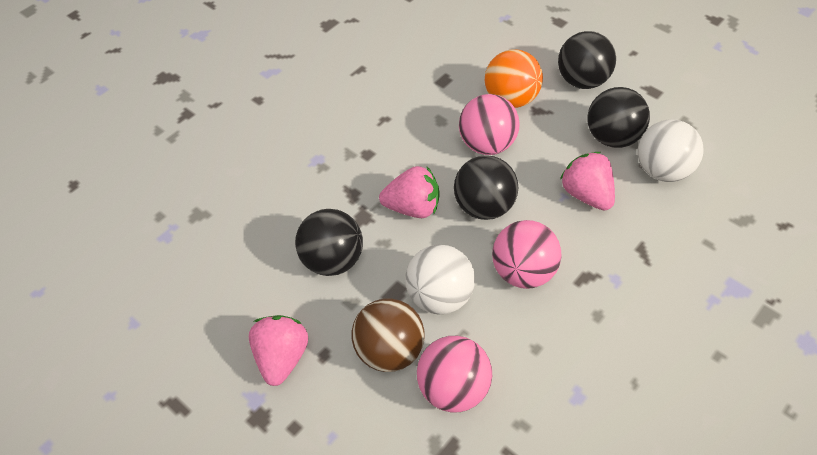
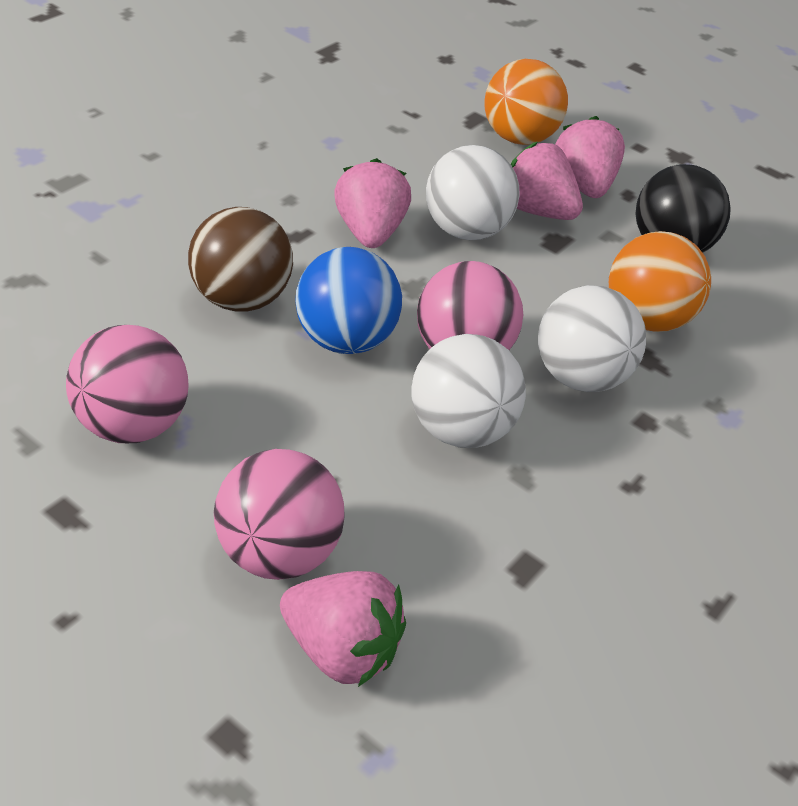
black ball: 4 -> 1
blue ball: 0 -> 1
orange ball: 1 -> 2
pink strawberry: 3 -> 4
white ball: 2 -> 3

